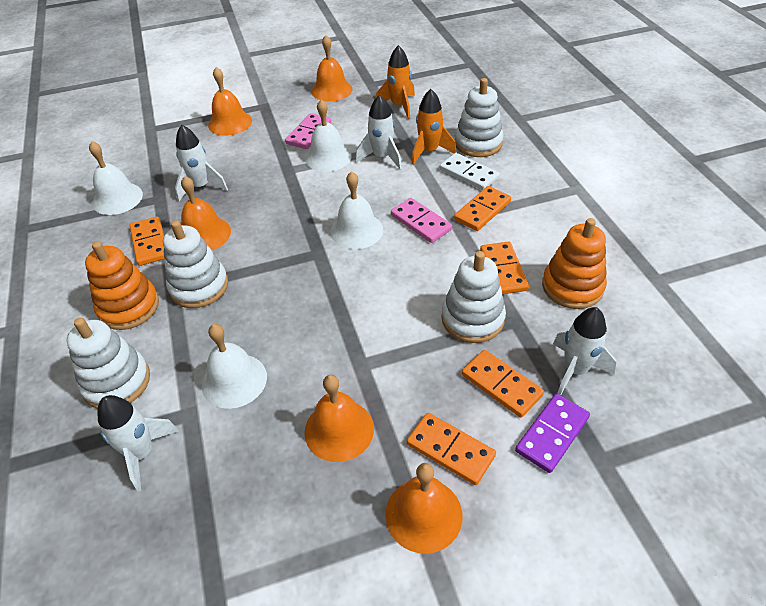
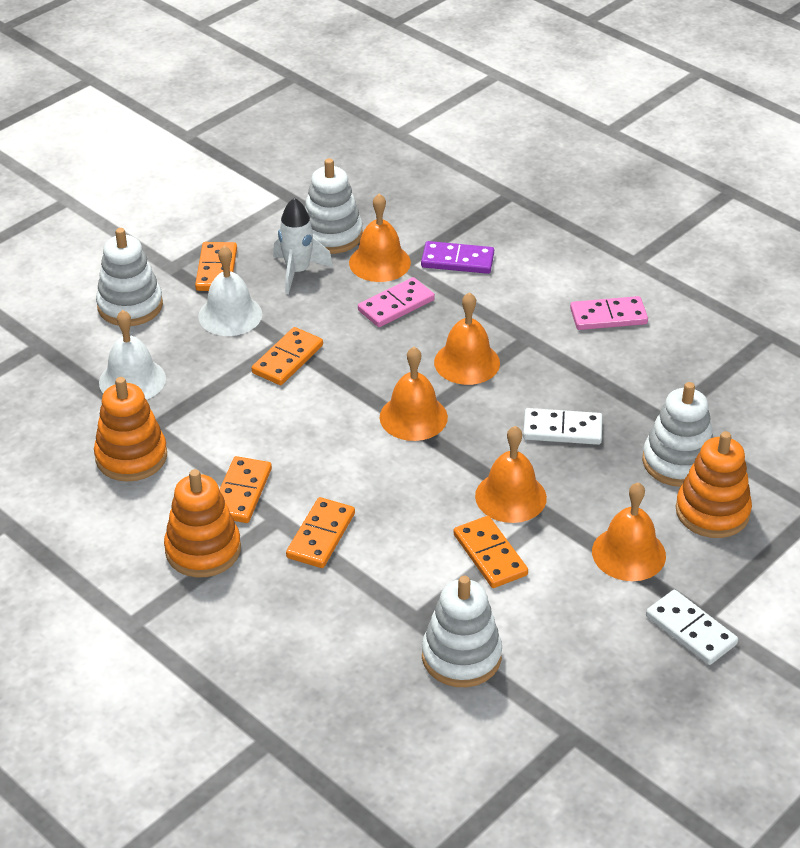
orange rocket: 2 -> 0
orange stacking toy: 2 -> 3
white bell: 4 -> 2
white domino: 1 -> 2
white rocket: 4 -> 1

